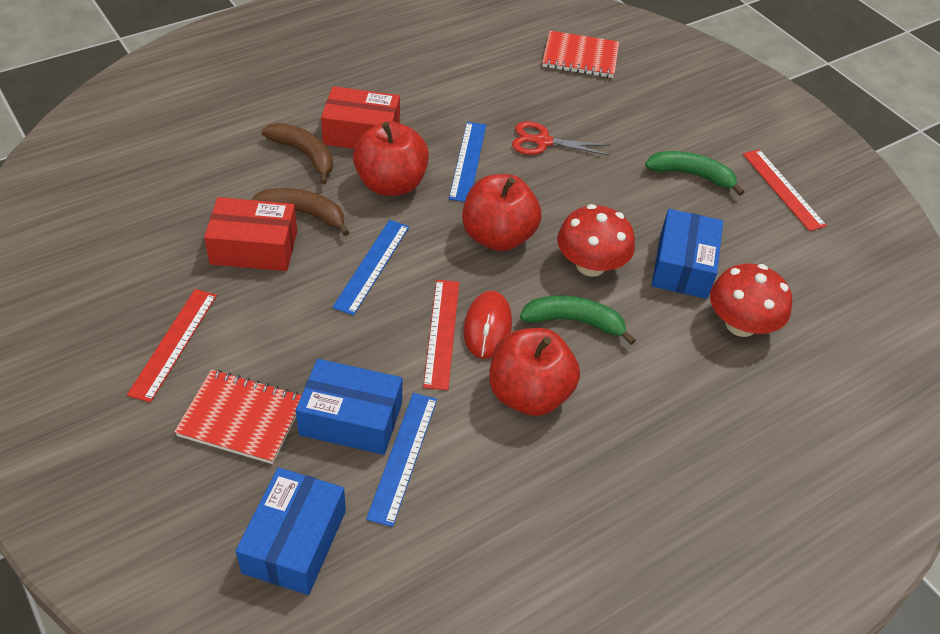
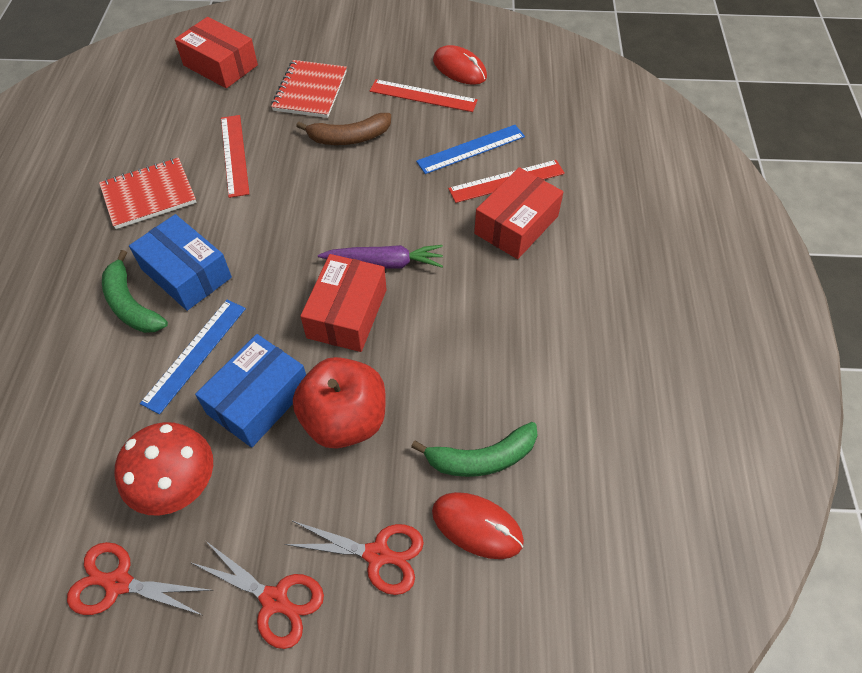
blue box: 3 -> 2
blue ruler: 3 -> 2
brown banana: 2 -> 1
purple carrot: 0 -> 1
red apple: 3 -> 1
red box: 2 -> 3
red mouse: 1 -> 2
red mushroom: 2 -> 1
red scissors: 1 -> 3

